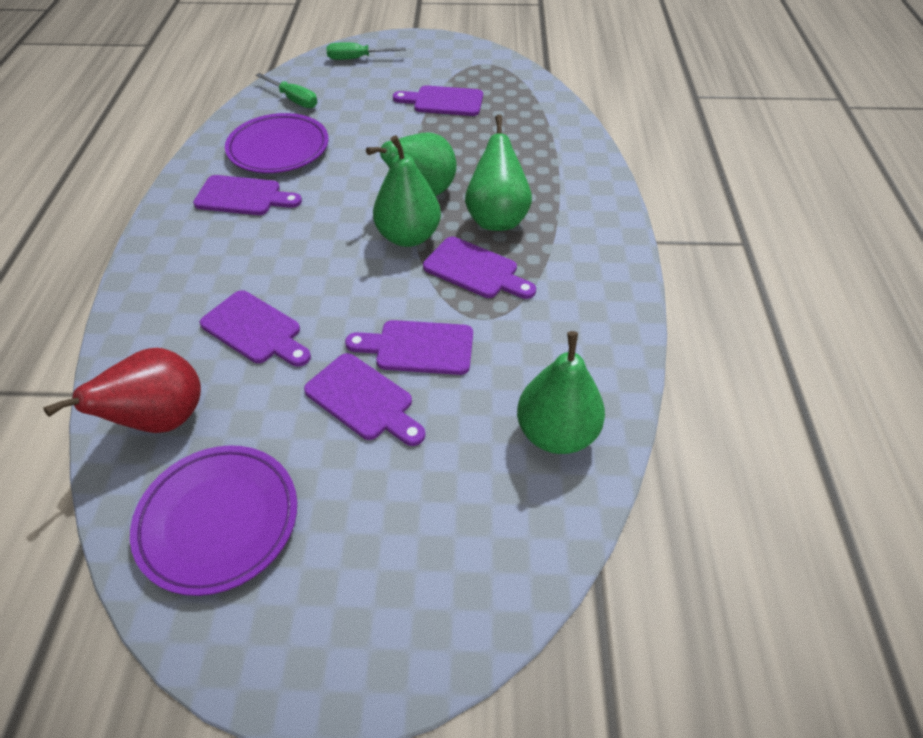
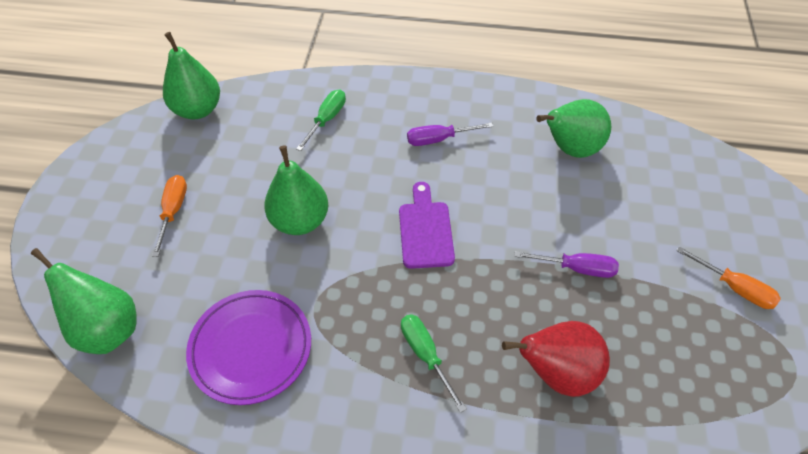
orange screwdriver: 0 -> 2
purple cutting board: 6 -> 1
purple plate: 2 -> 1
purple screwdriver: 0 -> 2

